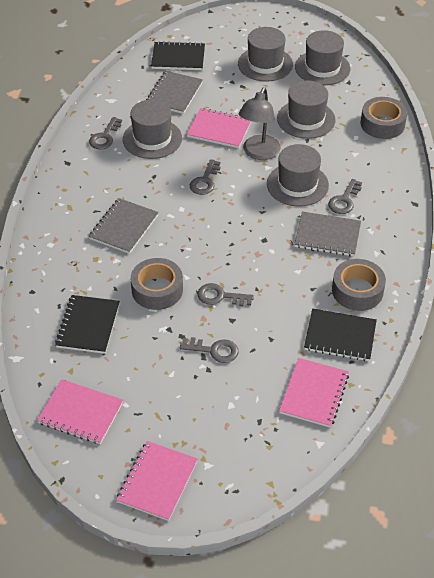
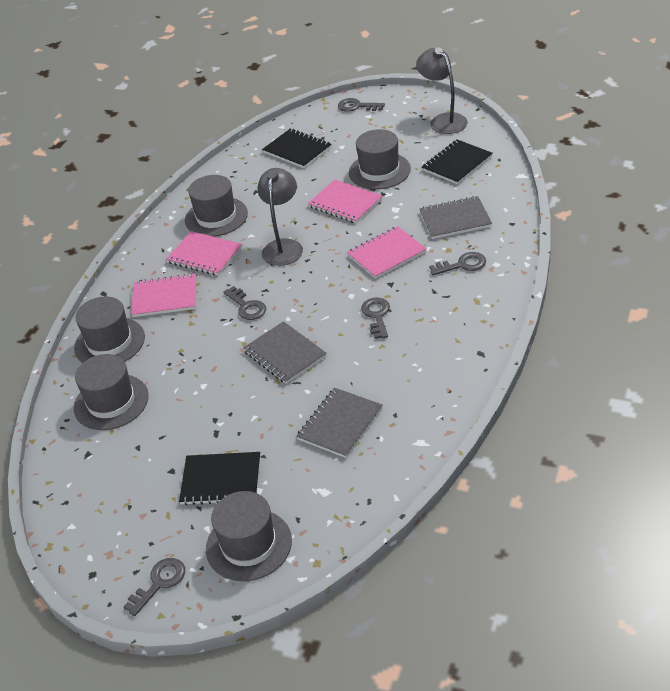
grey lamp: 1 -> 2
grey tape: 3 -> 0

